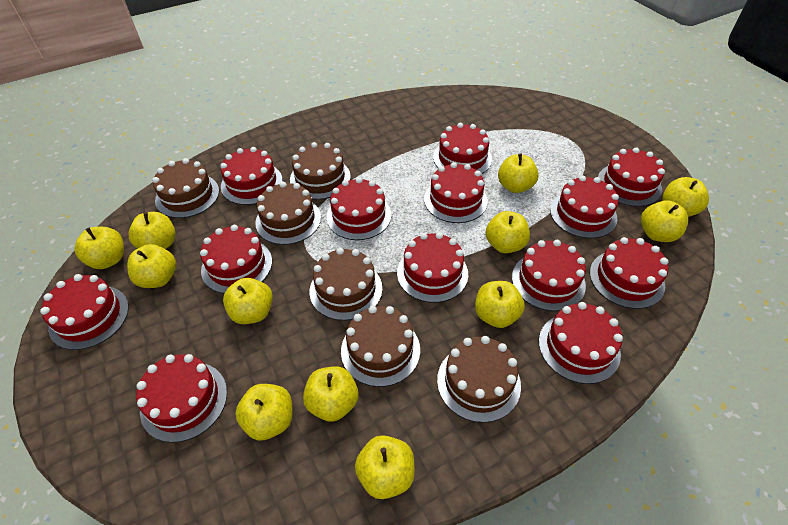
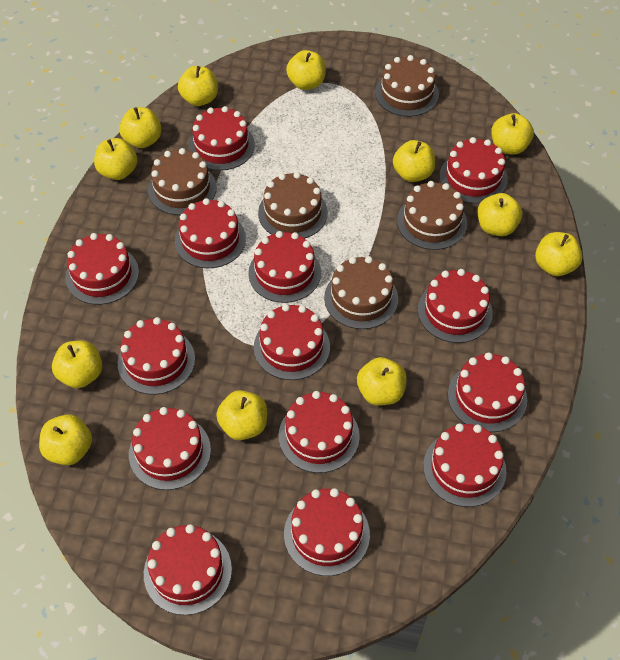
brown cake: 6 -> 5
red cake: 13 -> 14

